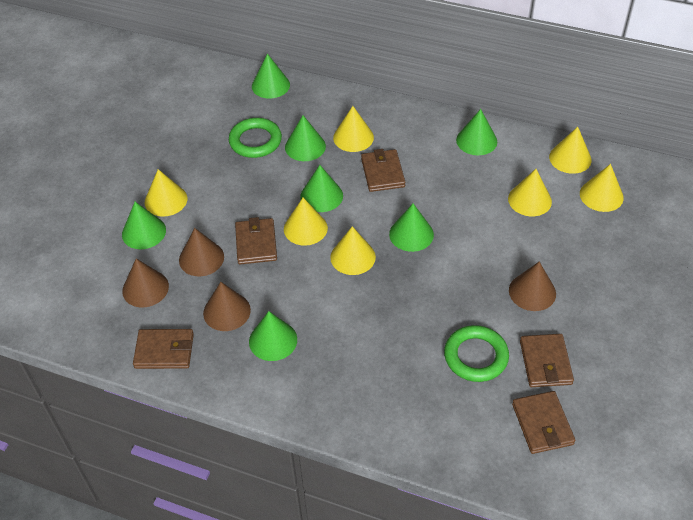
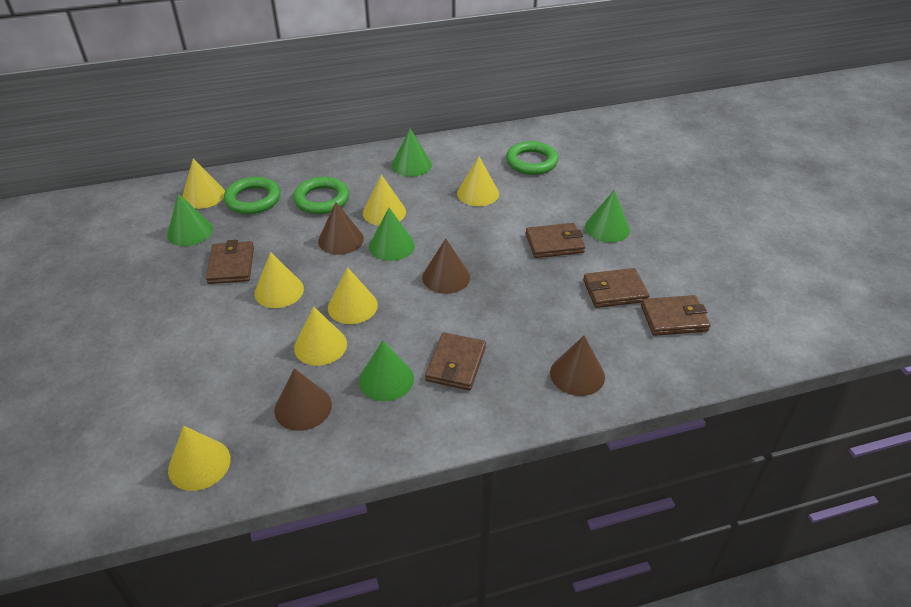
green cone: 7 -> 5
green ring: 2 -> 3

